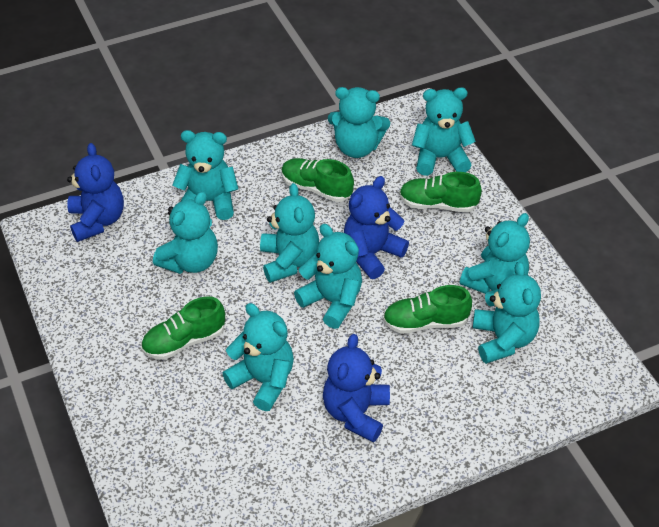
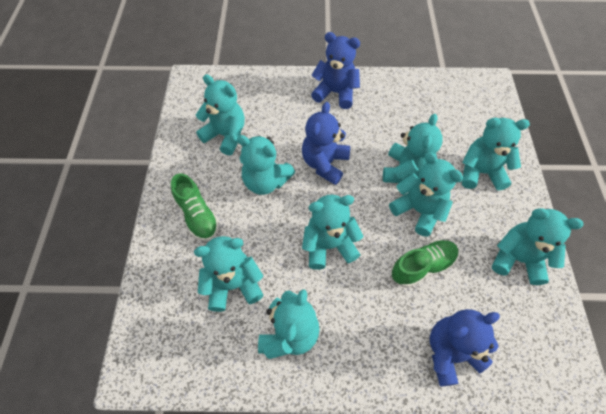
green shoe: 4 -> 2

